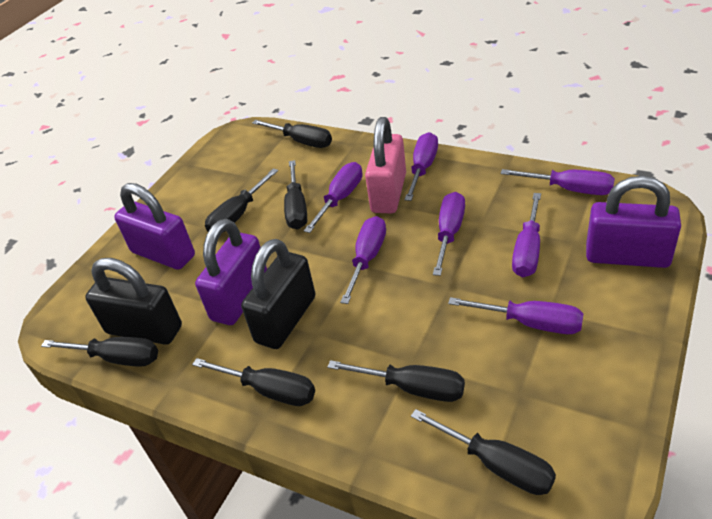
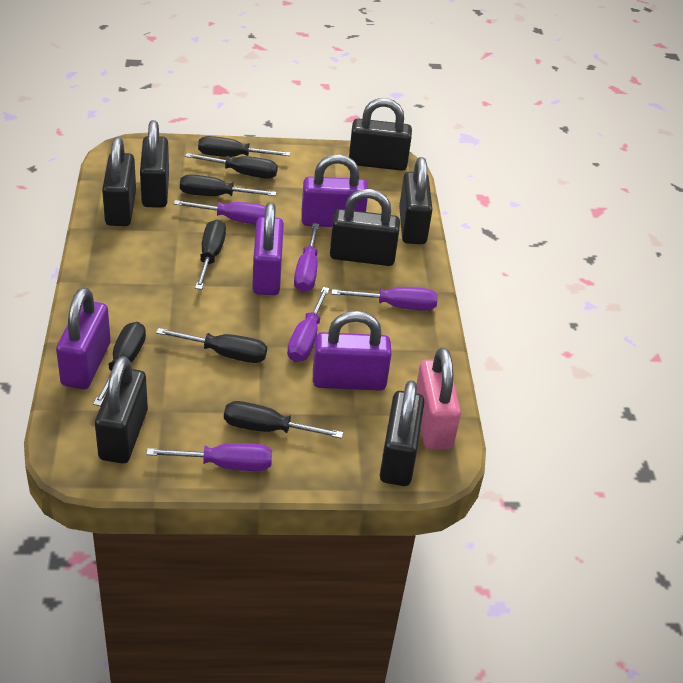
black padlock: 2 -> 7
purple padlock: 3 -> 4
purple screwdriver: 7 -> 5

